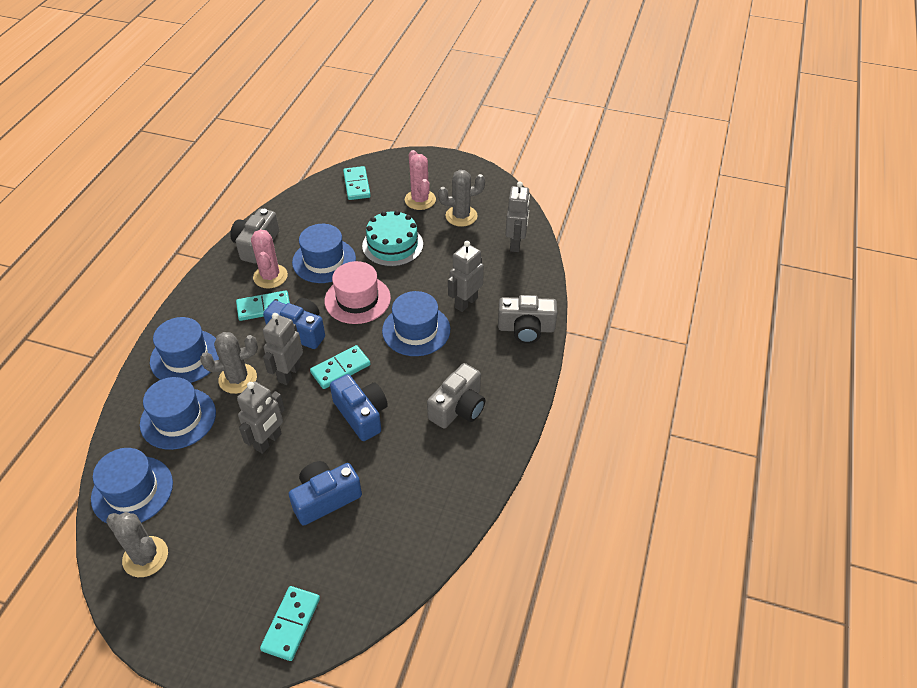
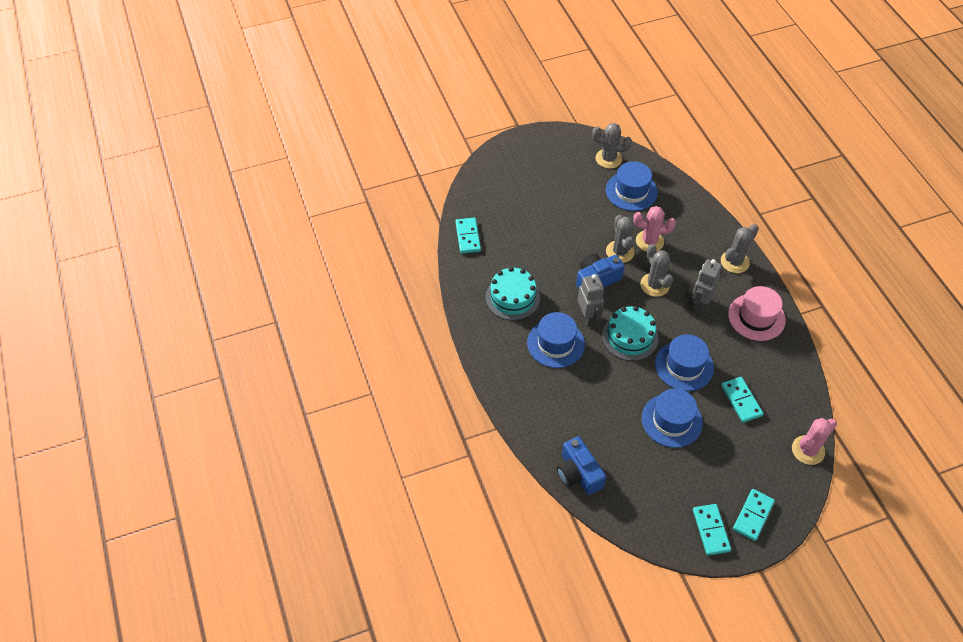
blue camera: 3 -> 2
blue hat: 5 -> 4
grey cactus: 3 -> 4
grey camera: 3 -> 0
grey robot: 4 -> 2
turquoise cake: 1 -> 2

